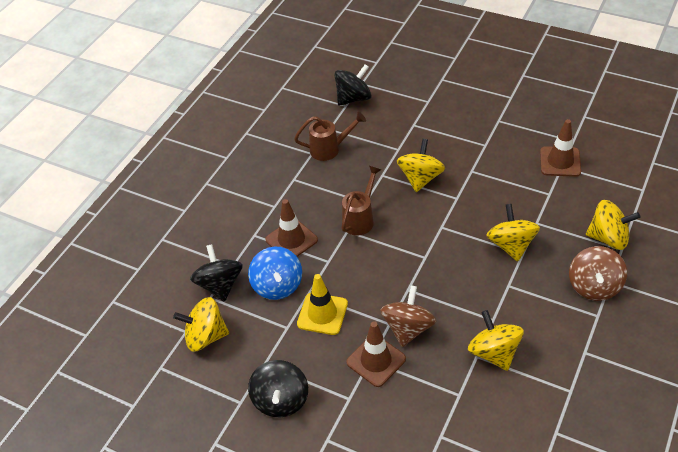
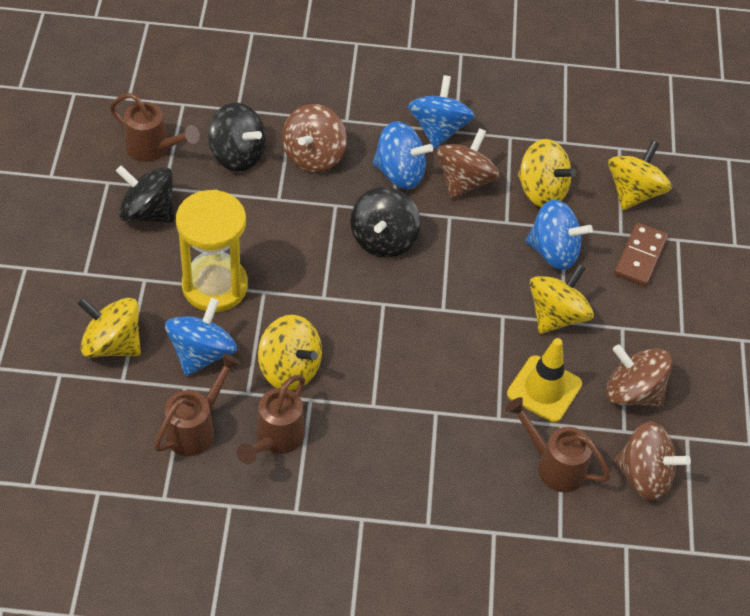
blue spinning top: 1 -> 4
brown domino: 0 -> 1
brown spinning top: 2 -> 4
brown traffic cone: 3 -> 0
brown watering can: 2 -> 4
yellow hourglass: 0 -> 1

